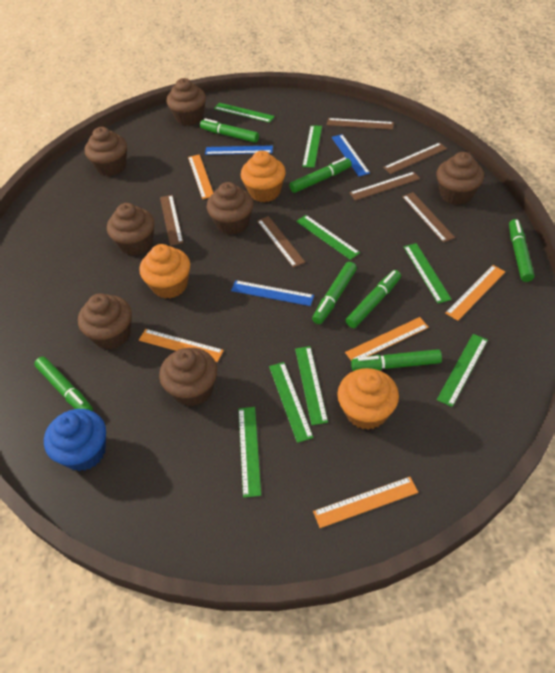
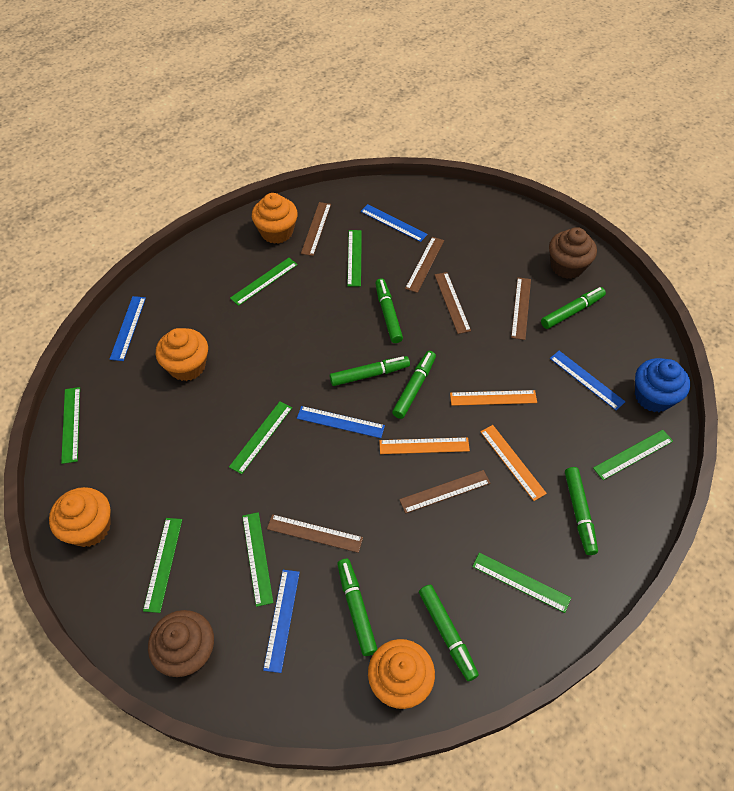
blue ruler: 3 -> 5
brown cupcake: 7 -> 2
orange cupcake: 3 -> 4
orange ruler: 5 -> 3

